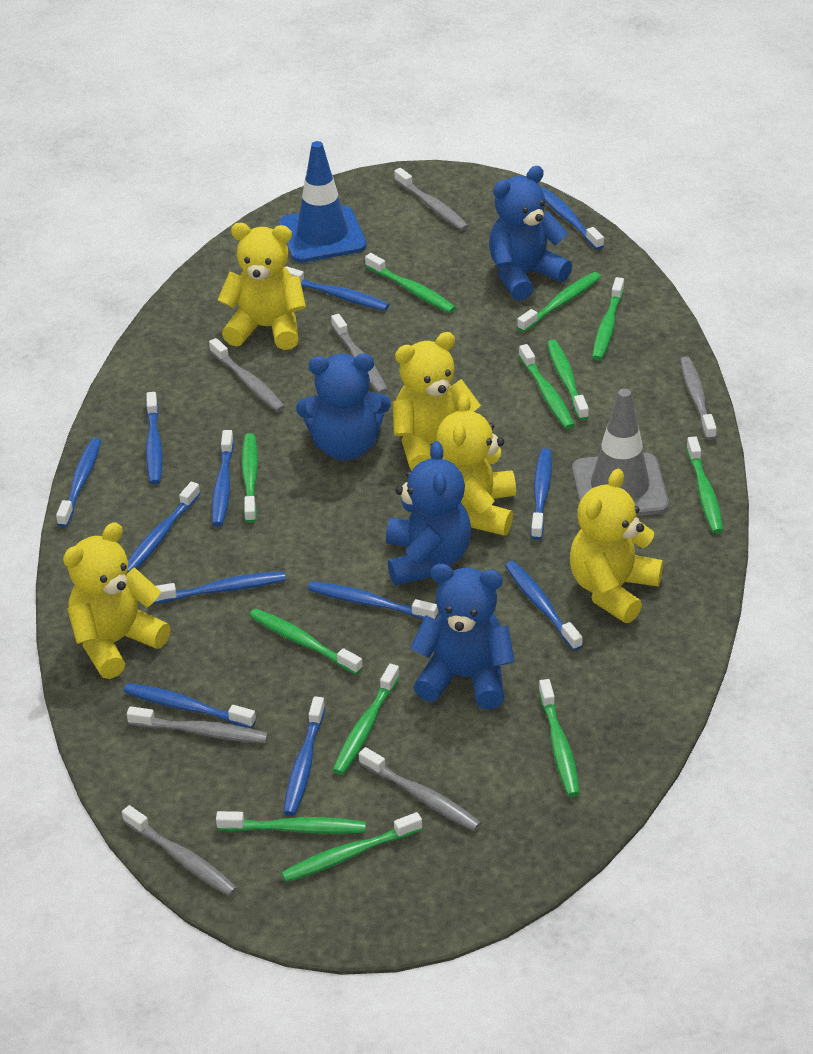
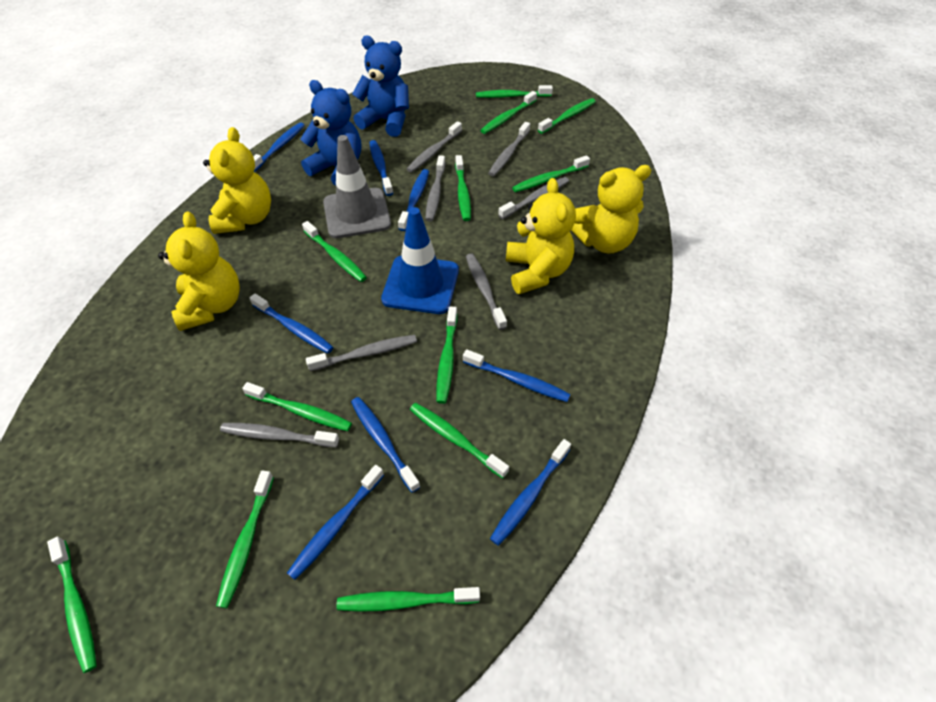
blue teddy bear: 4 -> 2
blue toothbrush: 12 -> 8
yellow teddy bear: 5 -> 4

